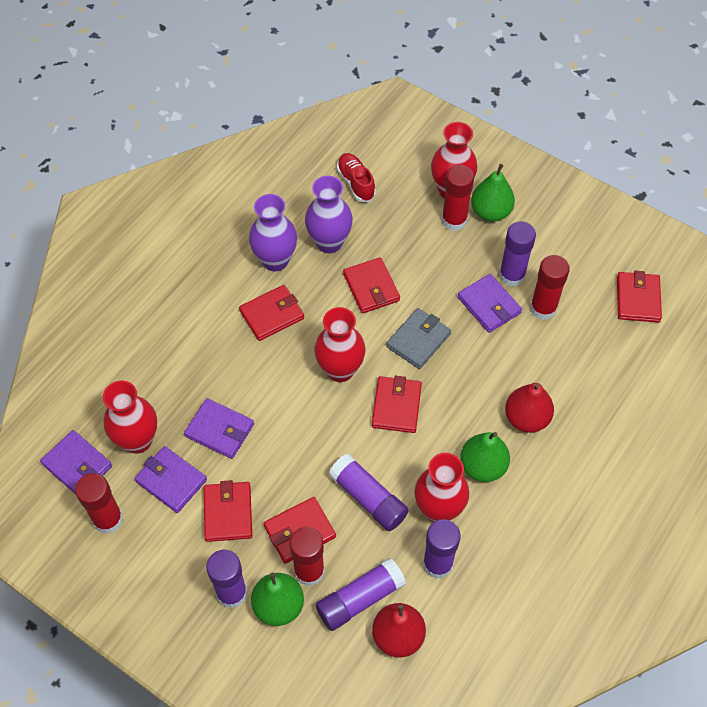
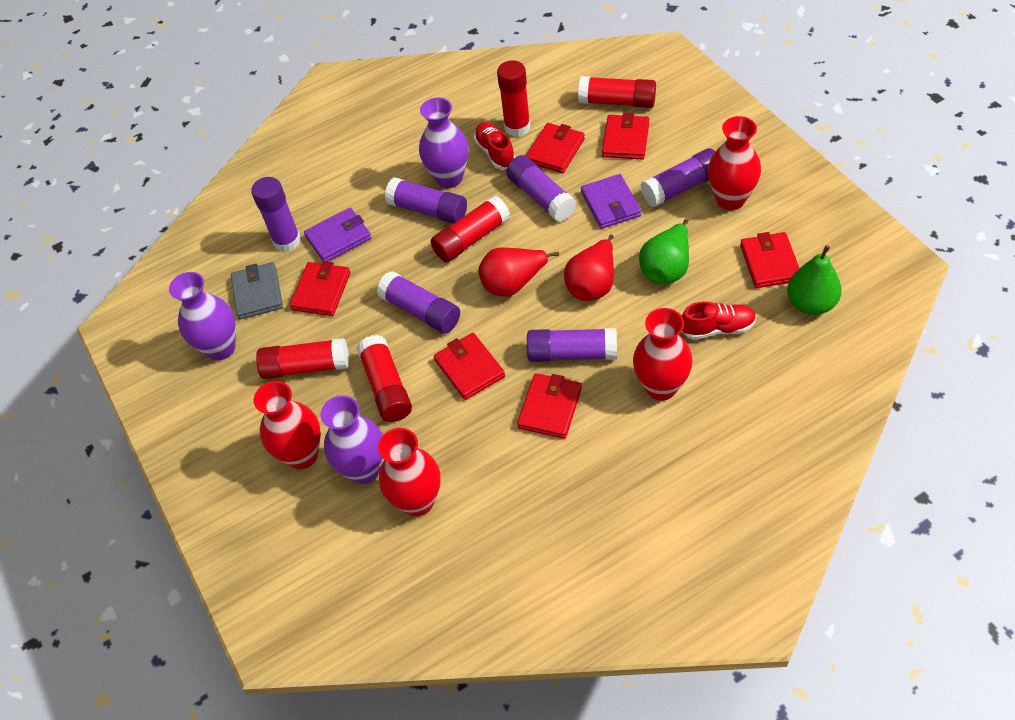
green pear: 3 -> 2
purple glue stick: 5 -> 6
purple vase: 2 -> 3
purple wallet: 4 -> 2
red glue stick: 4 -> 5
red shoe: 1 -> 2

